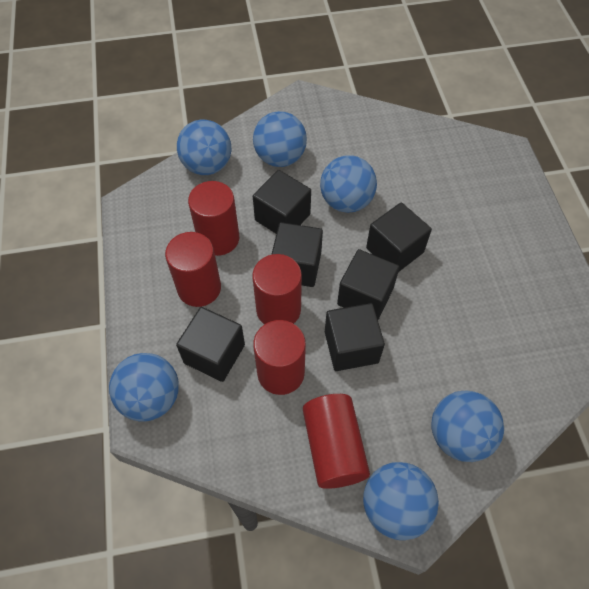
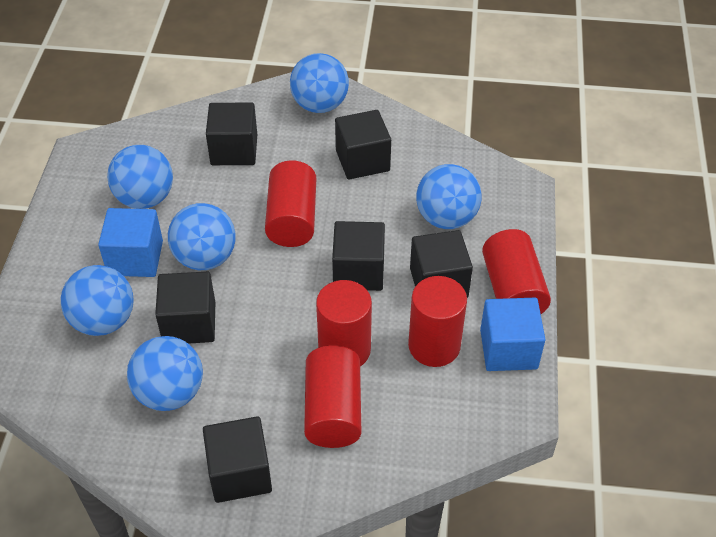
blue cube: 0 -> 2

